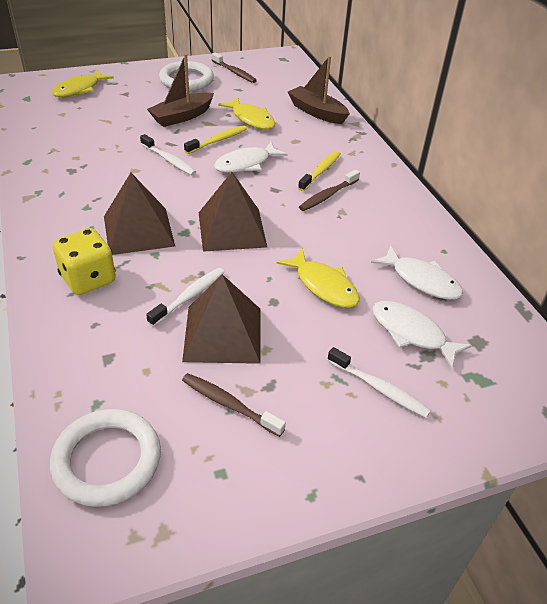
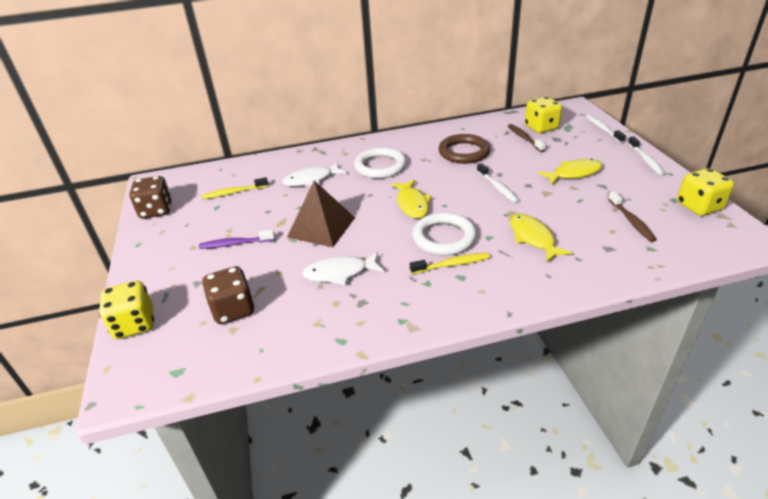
brown boat: 2 -> 0
brown dice: 0 -> 2
brown pyramid: 3 -> 1
brown ring: 0 -> 1
brown toothbrush: 3 -> 2
purple toothbrush: 0 -> 1
white fish: 3 -> 2
yellow dice: 1 -> 3

